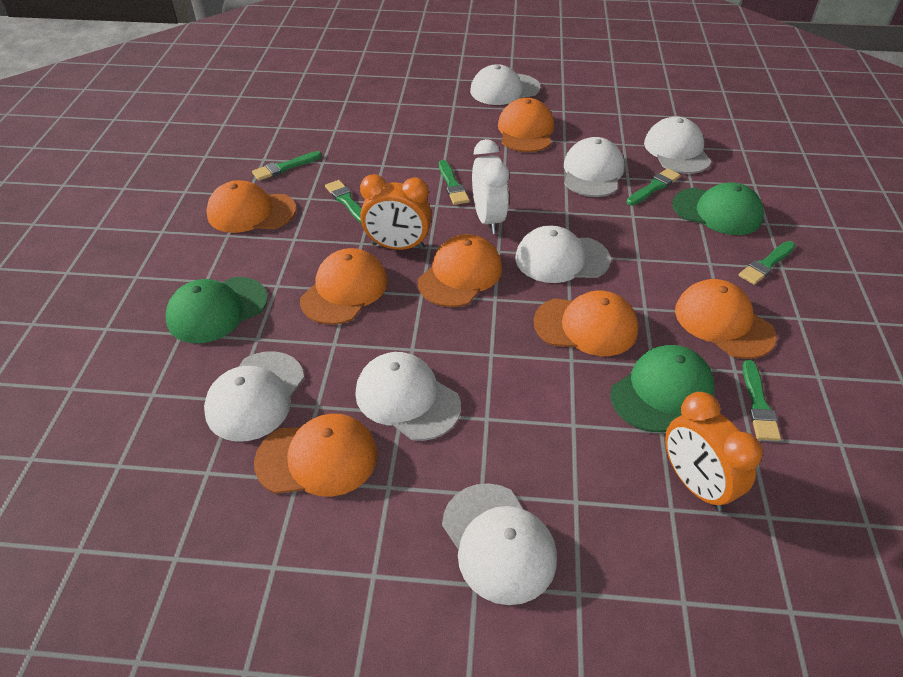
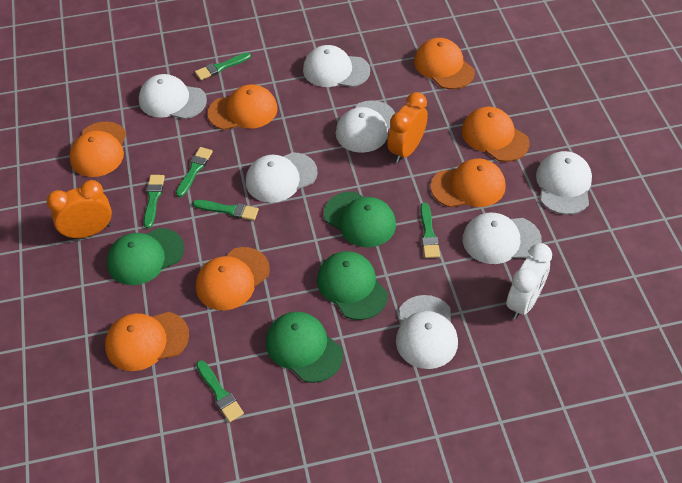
green cap: 3 -> 4

